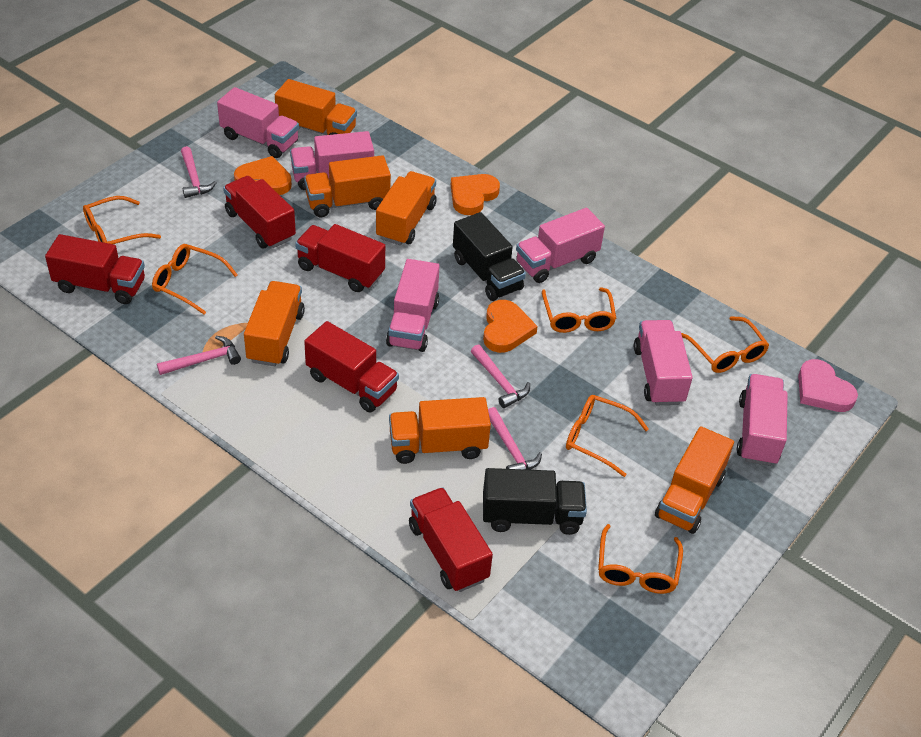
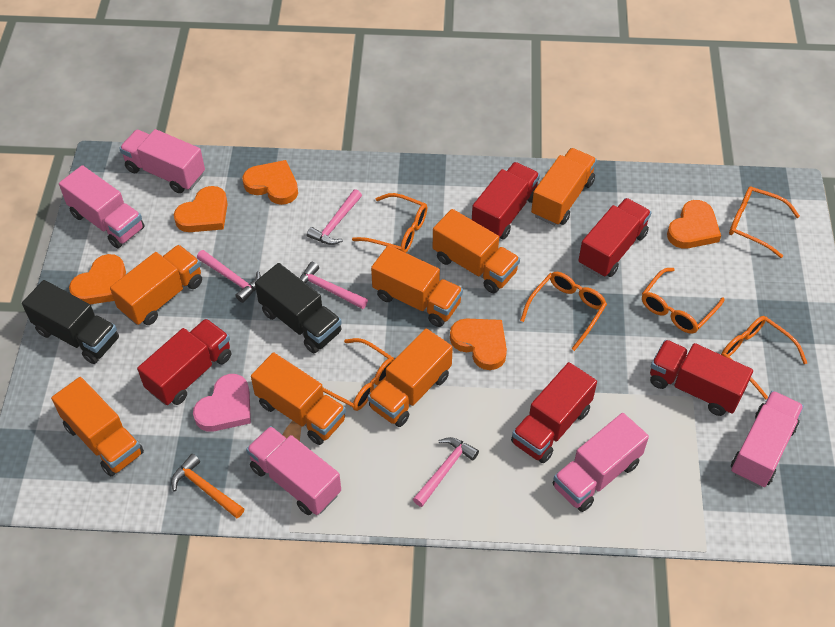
orange hammer: 0 -> 1
orange heart: 3 -> 5
orange truck: 6 -> 7
pink truck: 6 -> 5

